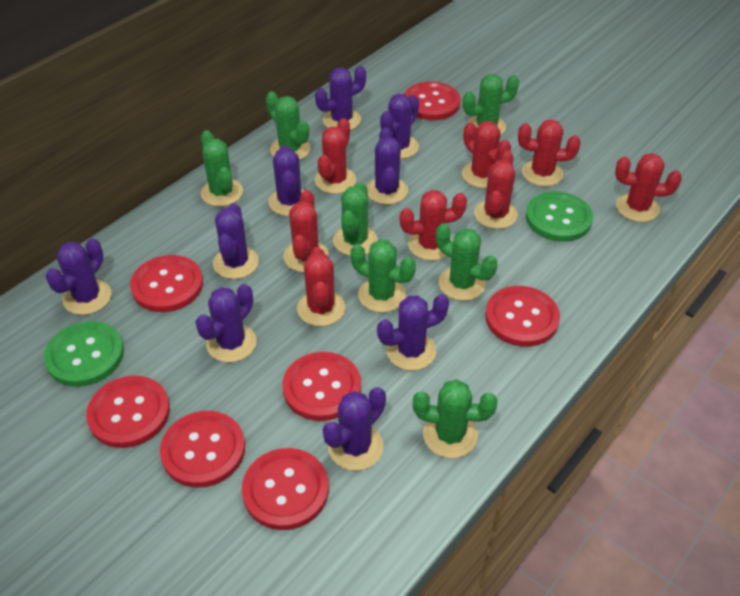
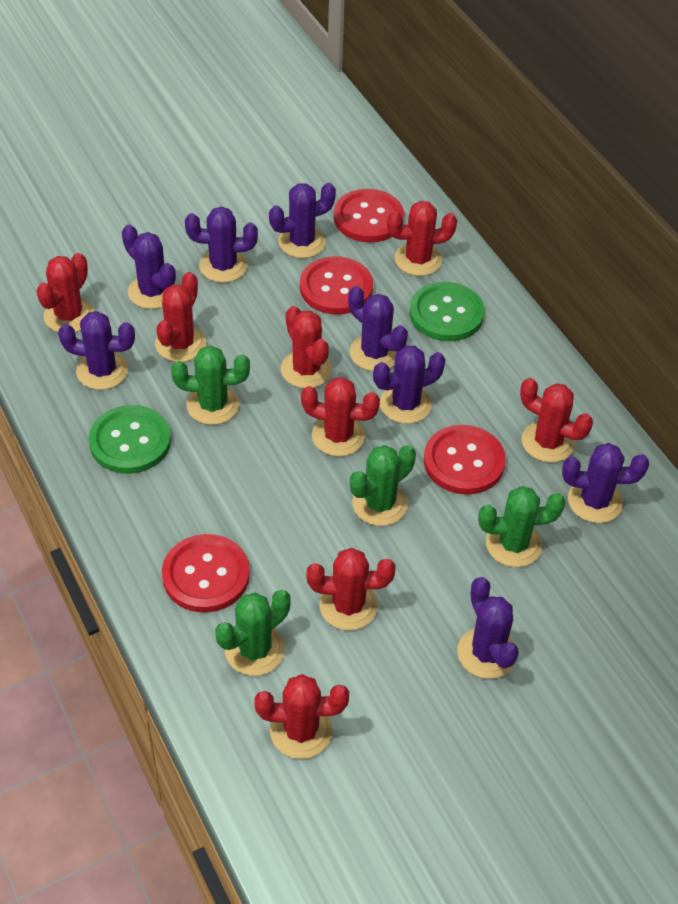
green cactus: 7 -> 4
purple cactus: 9 -> 8
red button: 7 -> 4

